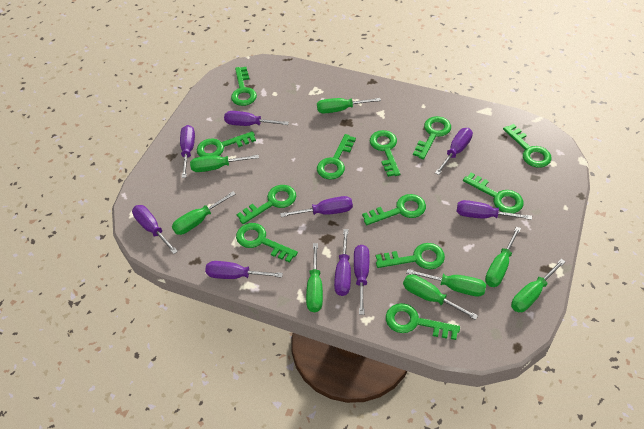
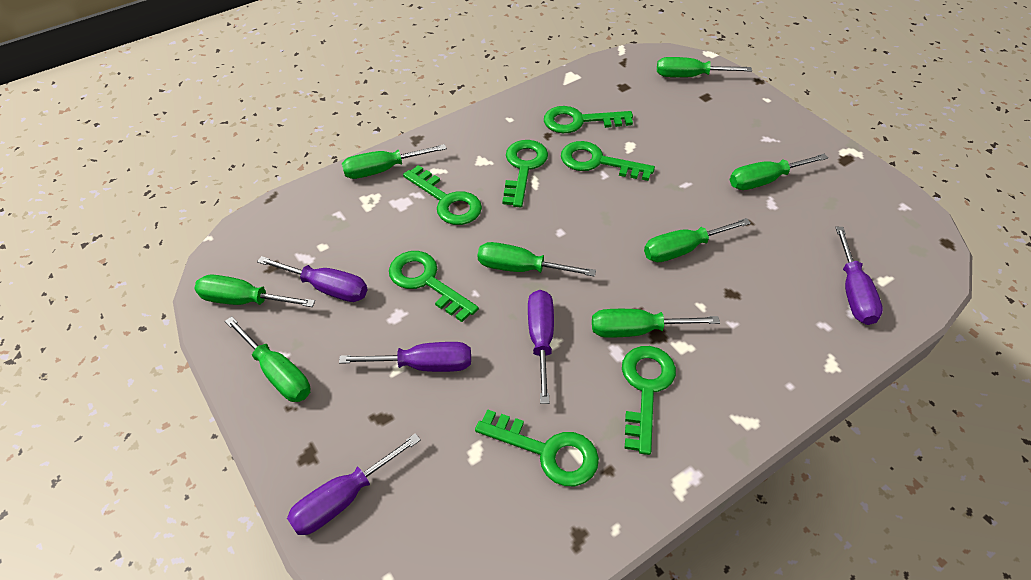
green key: 12 -> 7
purple screwdriver: 9 -> 5

